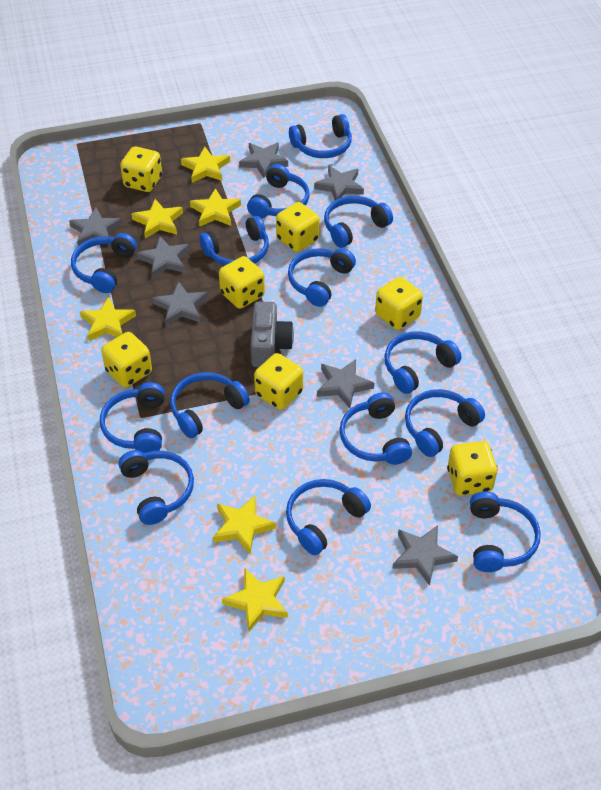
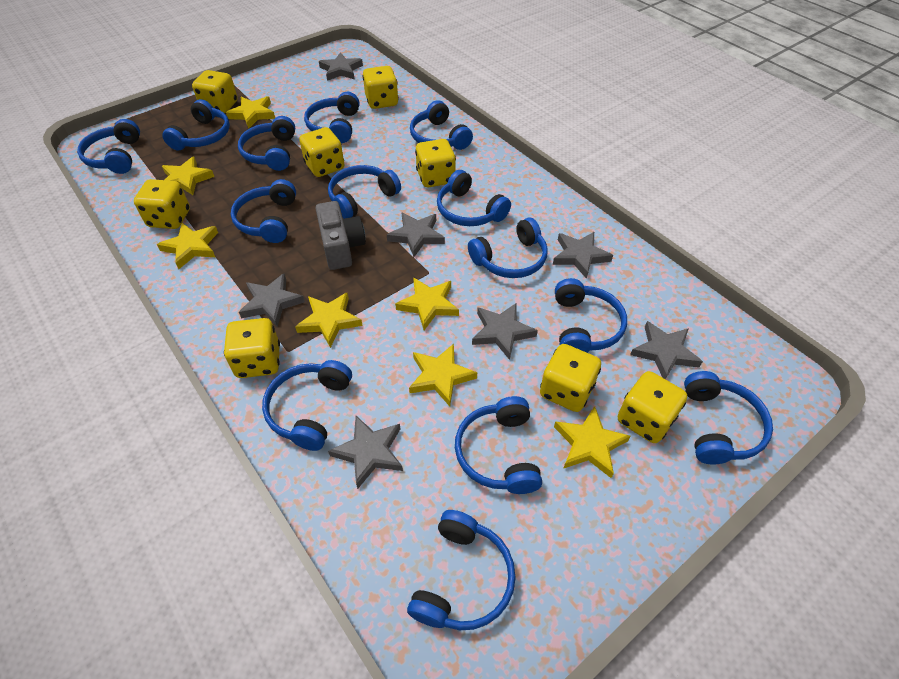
yellow dice: 7 -> 8
yellow star: 6 -> 7

